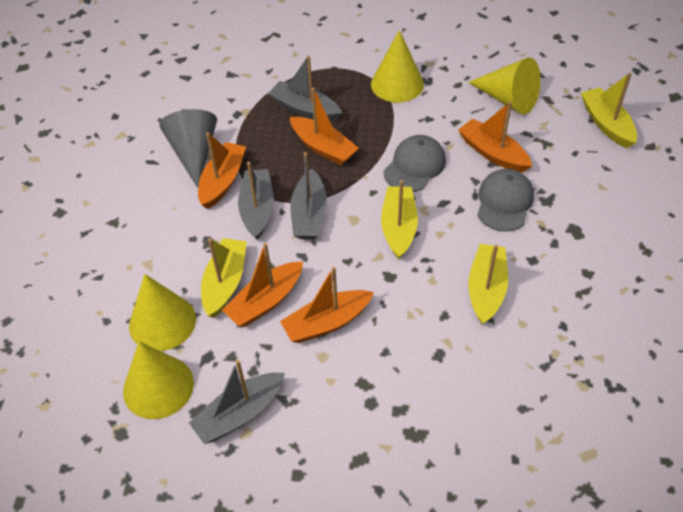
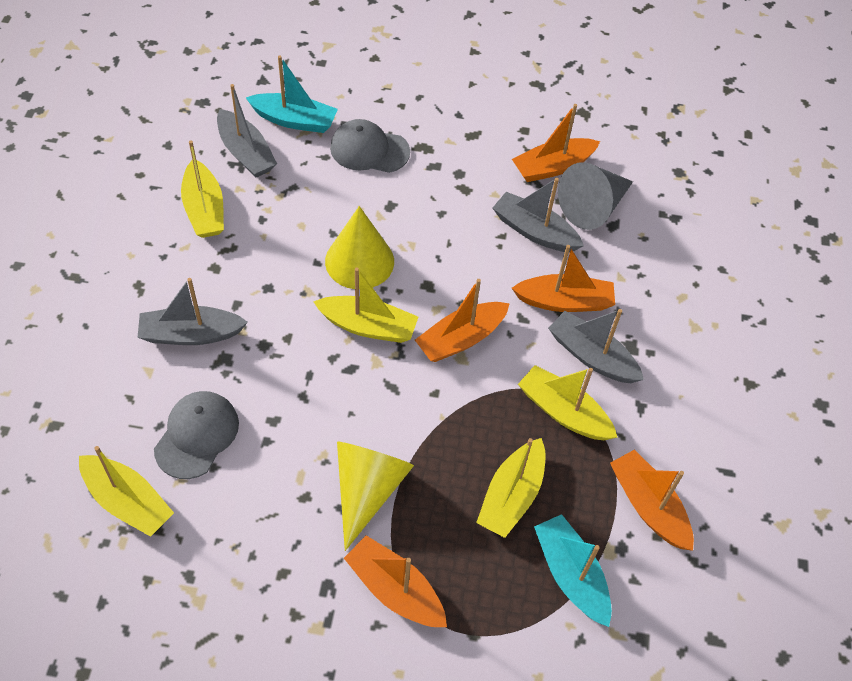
turquoise boat: 0 -> 2
yellow boat: 4 -> 5
yellow cone: 4 -> 2

